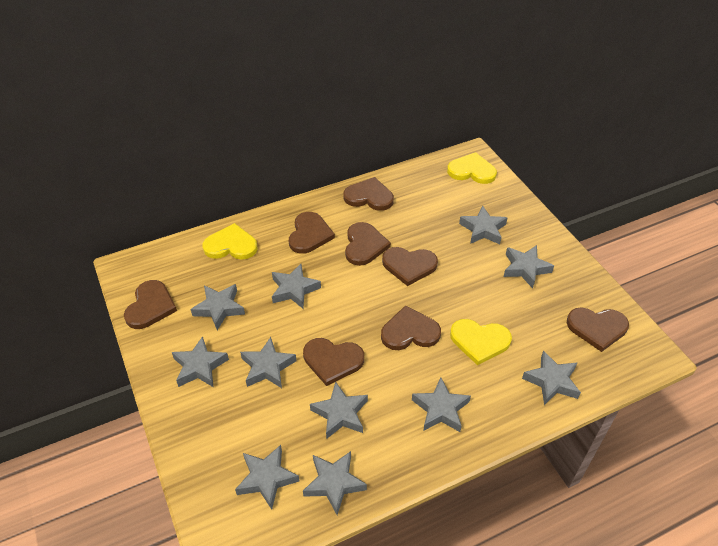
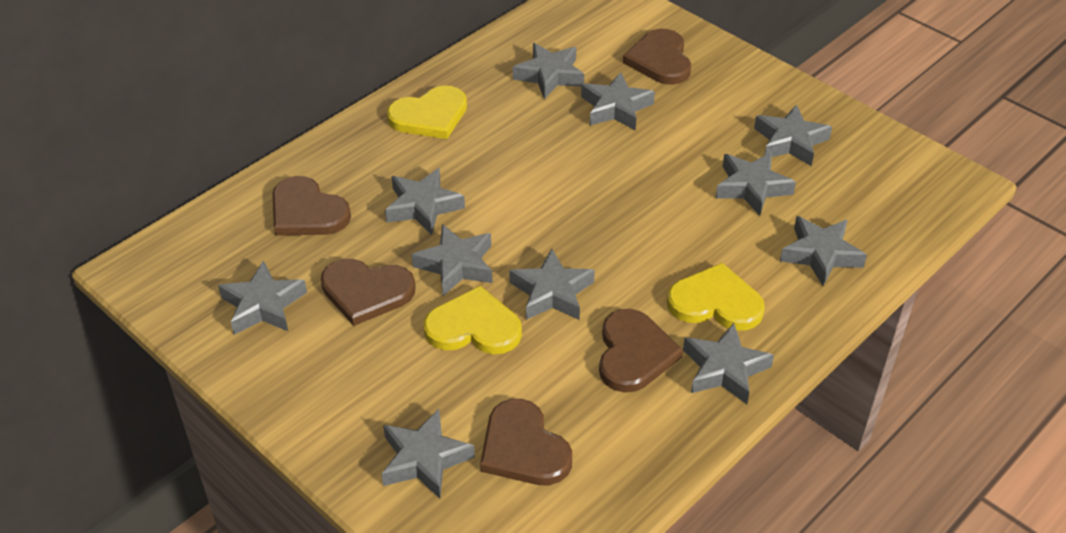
brown heart: 8 -> 5

